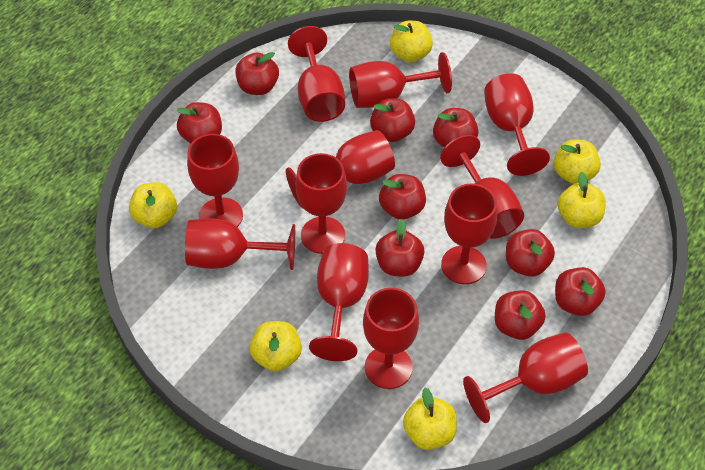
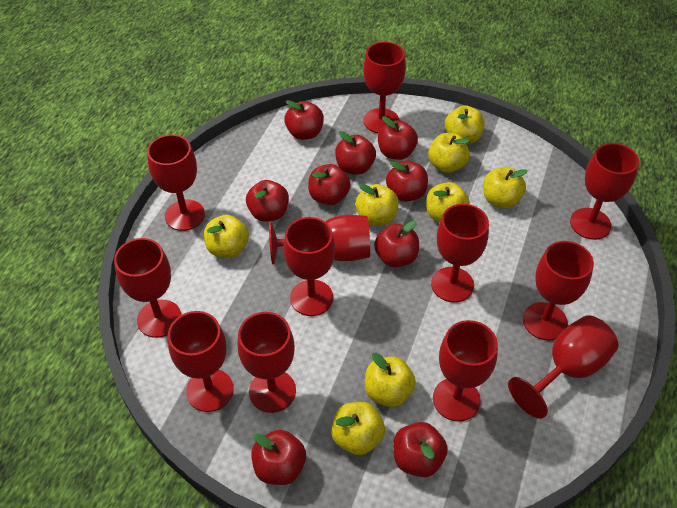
yellow apple: 6 -> 8

